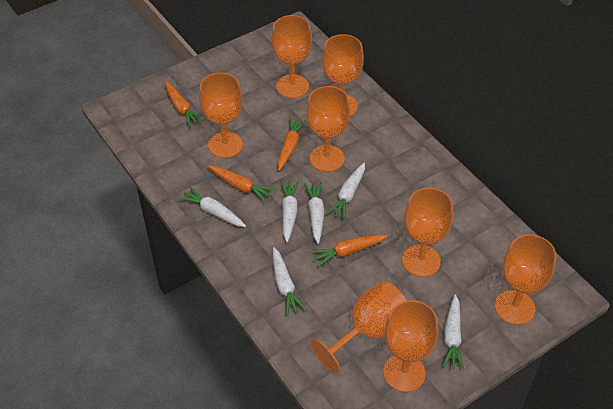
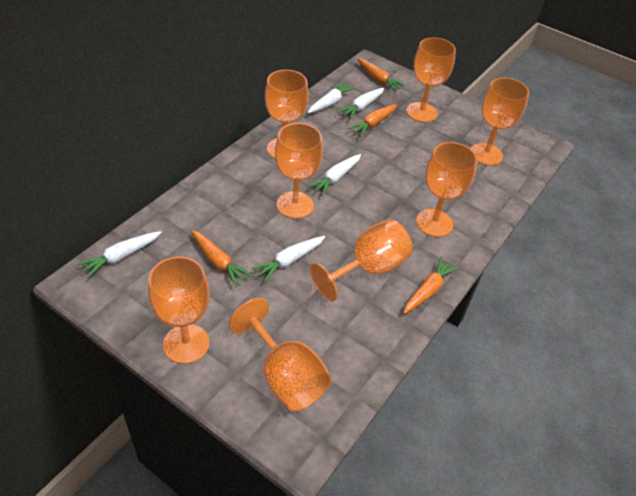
white carrot: 6 -> 5

